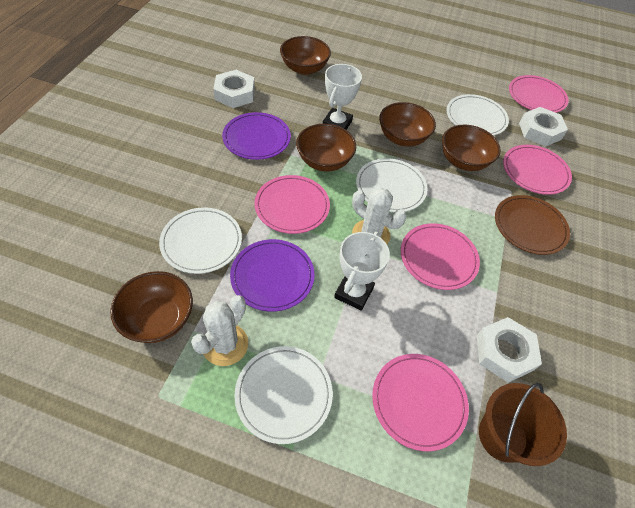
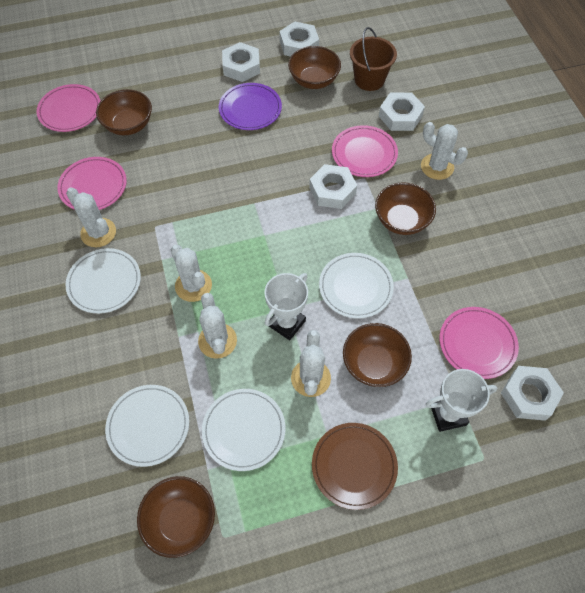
pink plate: 5 -> 4
purple plate: 2 -> 1
white cactus: 2 -> 5
white nut: 3 -> 5

